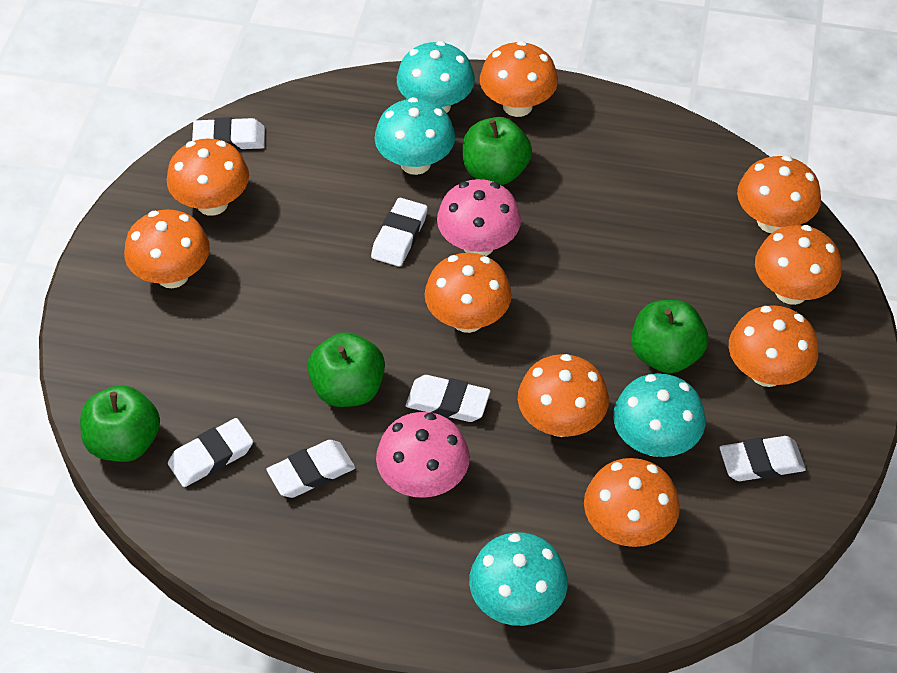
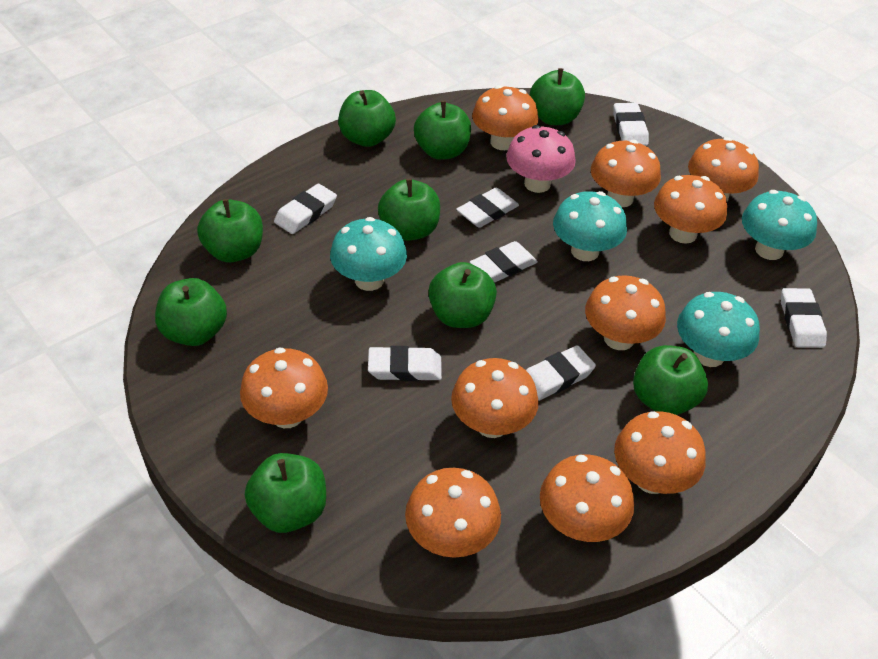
green apple: 4 -> 9
orange mushroom: 9 -> 10
pink mushroom: 2 -> 1
white eraser: 6 -> 7

